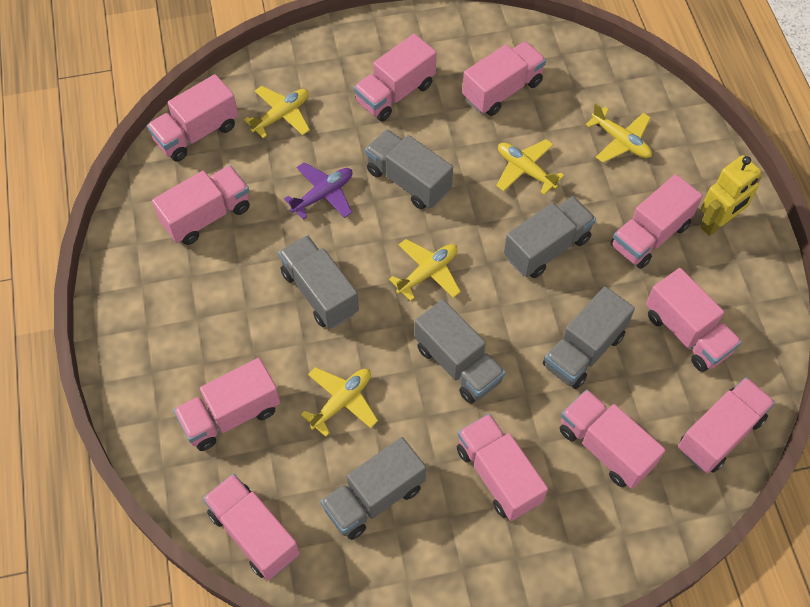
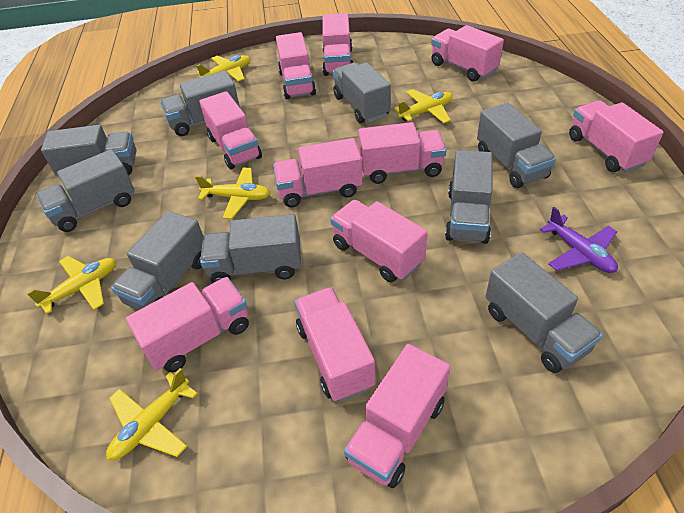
grey truck: 6 -> 9
yellow robot: 1 -> 0

